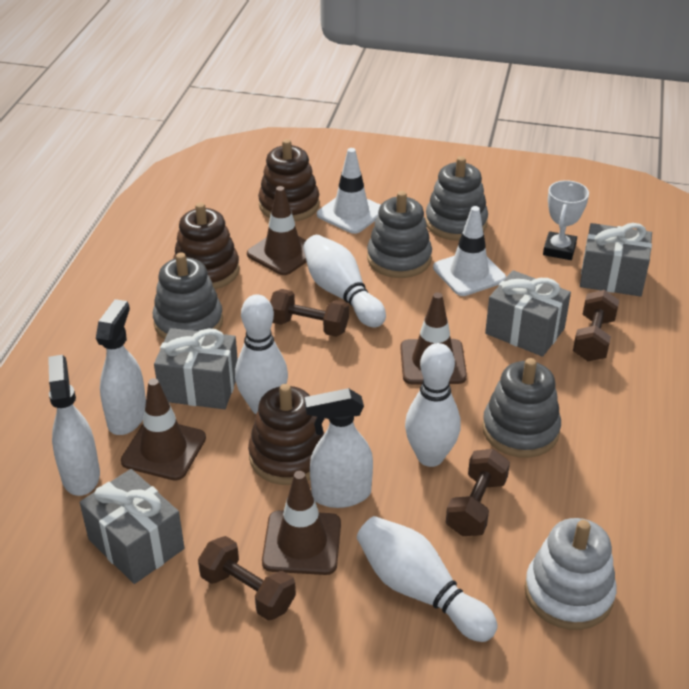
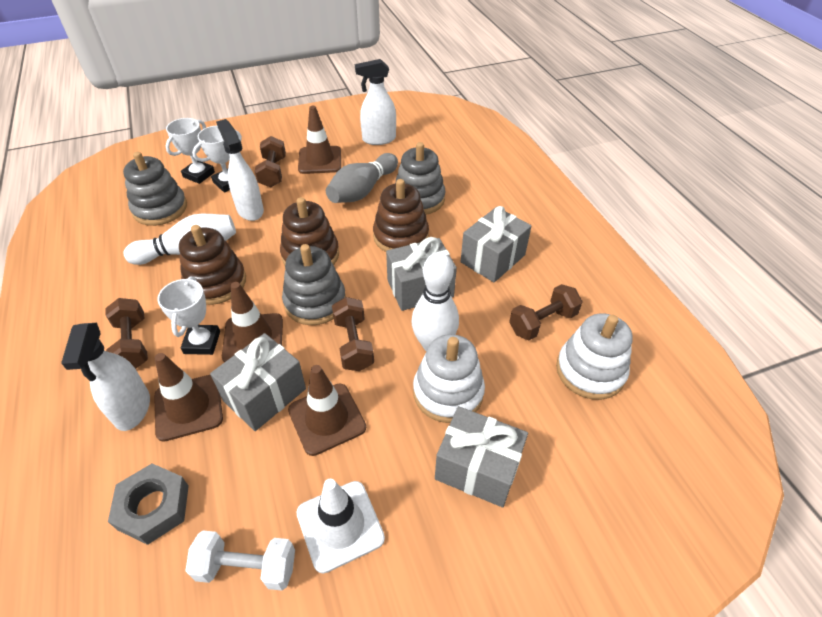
grey bowling pin: 0 -> 1
grey nut: 0 -> 1
grey stacking toy: 4 -> 3
white bowling pin: 4 -> 2
white dumbbell: 0 -> 1
white stacking toy: 1 -> 2
white traffic cone: 2 -> 1
white trophy: 1 -> 3

